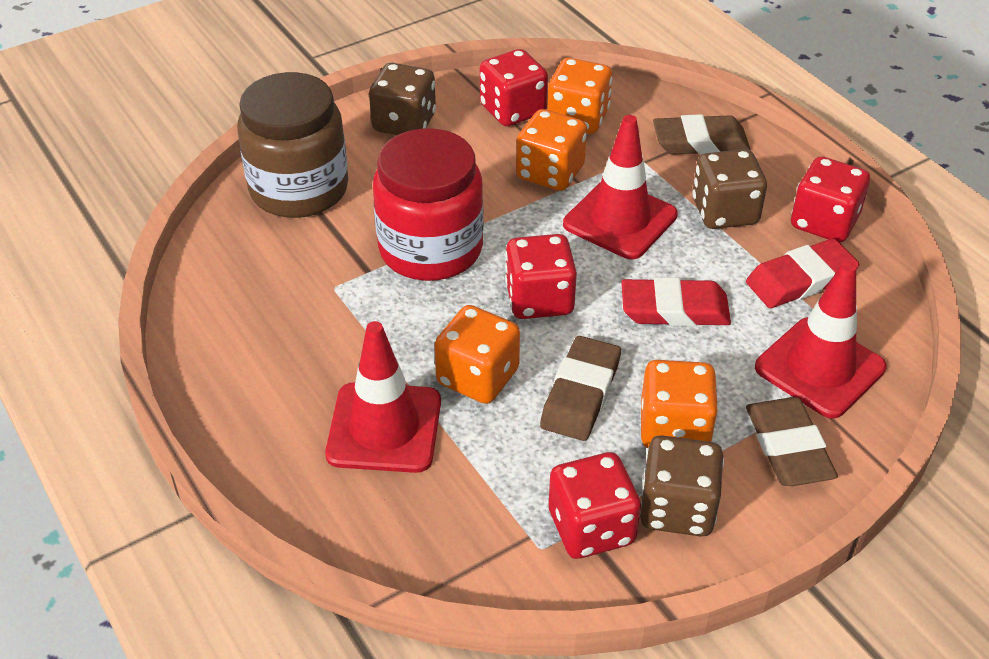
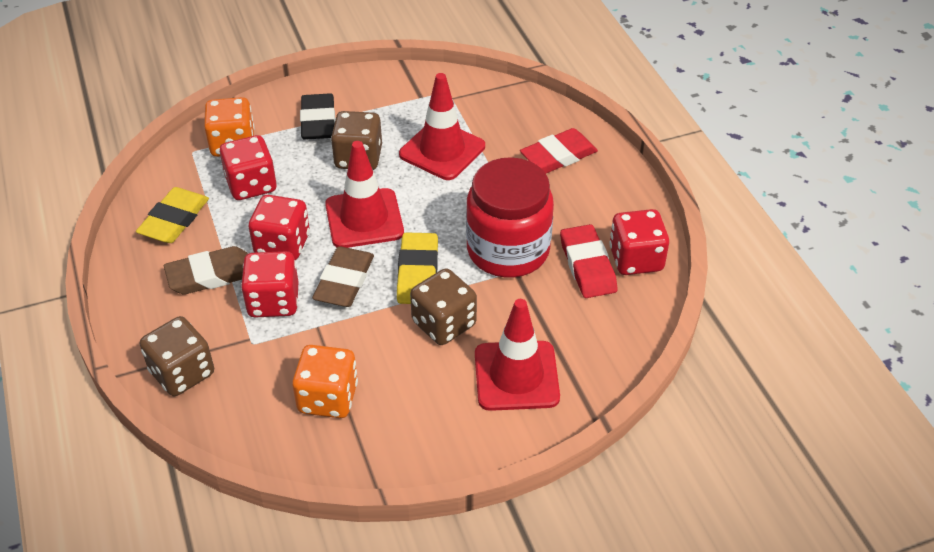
black eraser: 0 -> 1
brown eraser: 3 -> 2
brown jar: 1 -> 0
orange dice: 4 -> 2
yellow eraser: 0 -> 2

